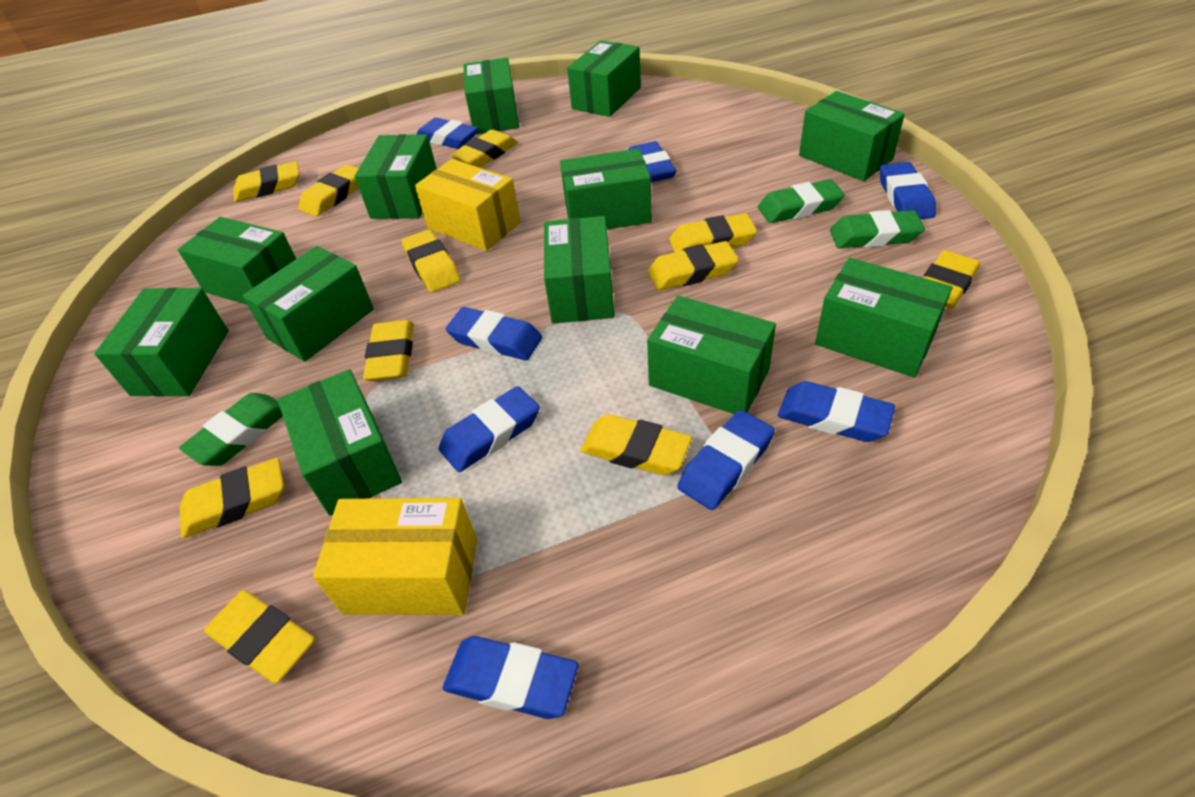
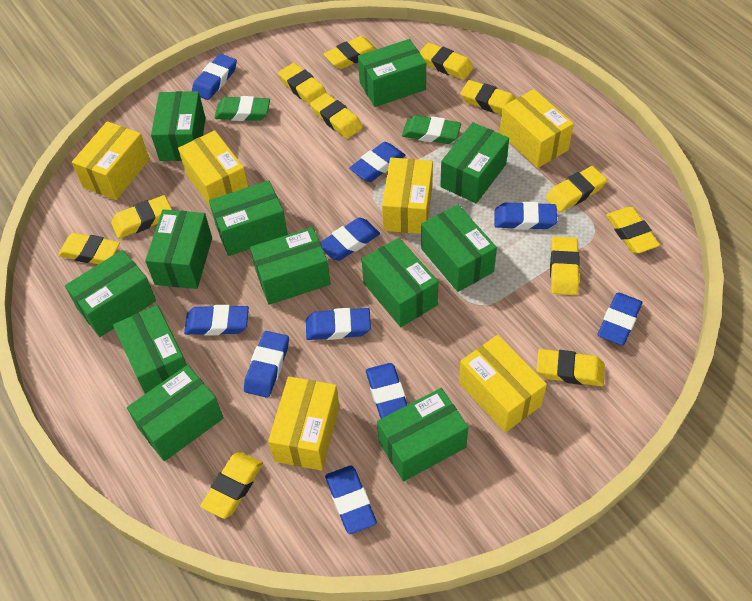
blue eraser: 8 -> 10
green eraser: 3 -> 2
yellow box: 2 -> 6
yellow eraser: 11 -> 12

